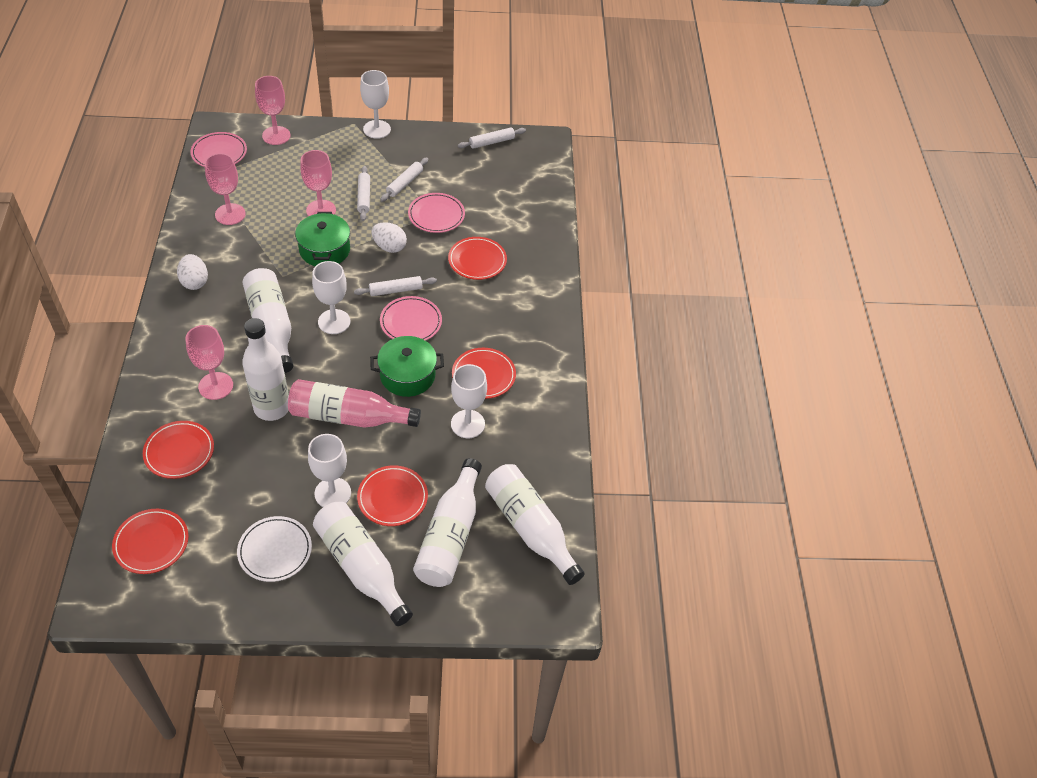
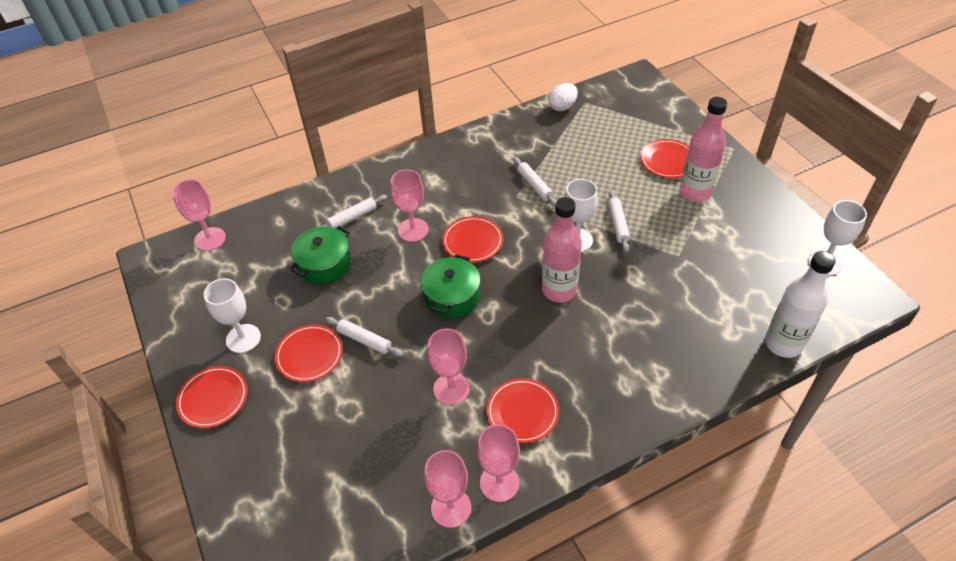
pink bottle: 1 -> 2
pink goblet: 4 -> 5
pink plate: 3 -> 0
white bottle: 5 -> 1
white egg: 2 -> 1
white goblet: 4 -> 3
white plate: 1 -> 0

